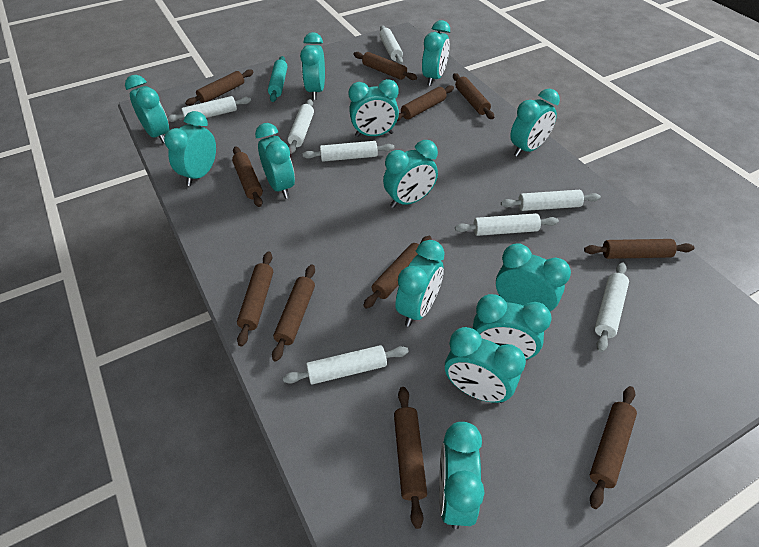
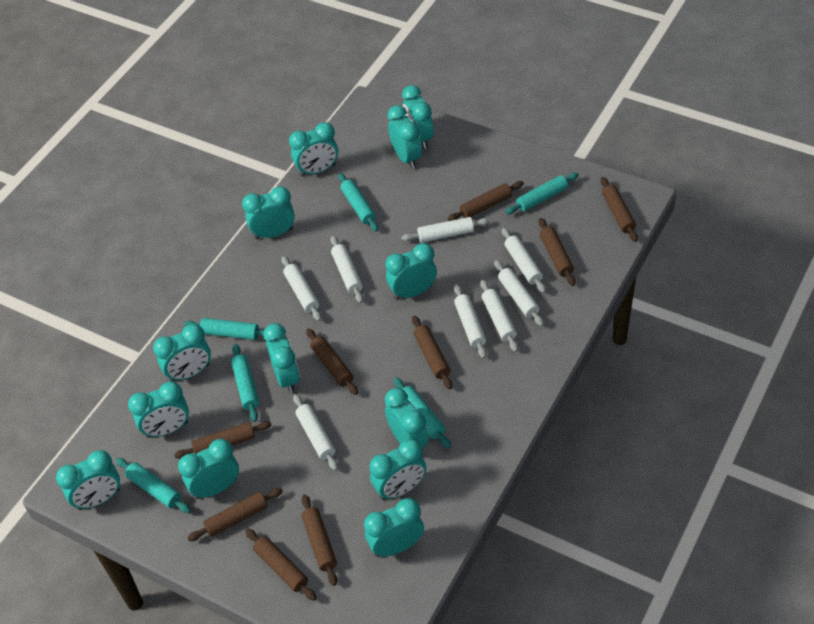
brown rolling pin: 11 -> 9
turquoise rolling pin: 1 -> 6

